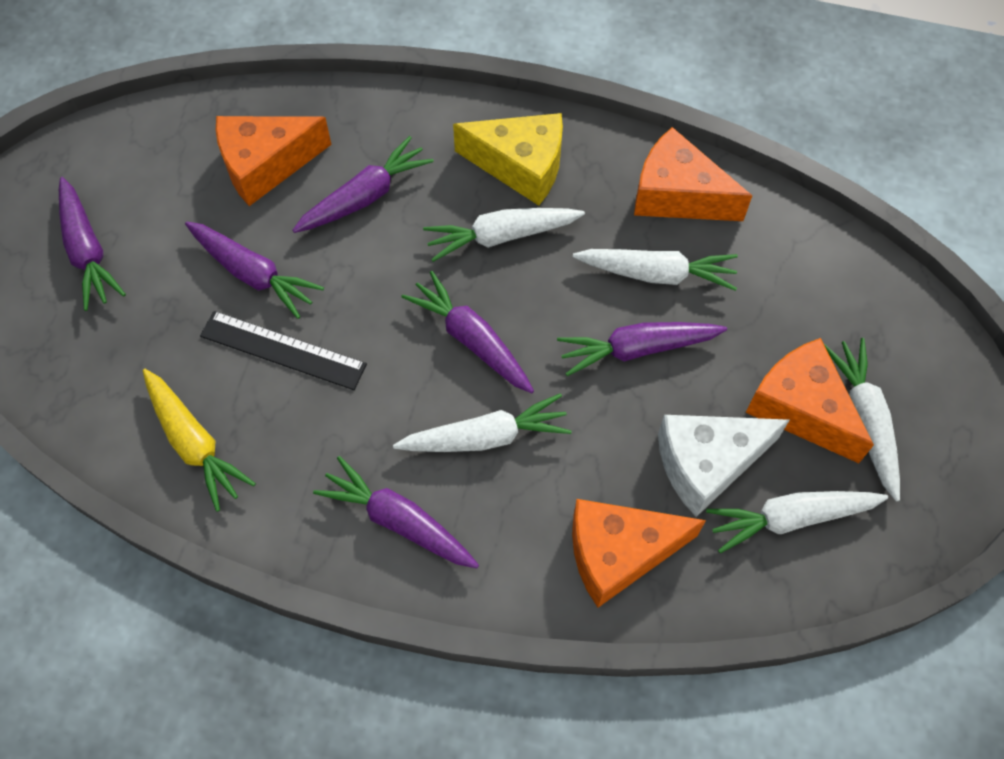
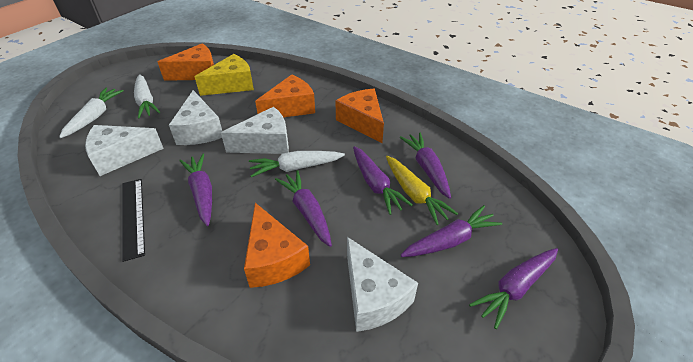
white carrot: 5 -> 3
white cheese: 1 -> 4

